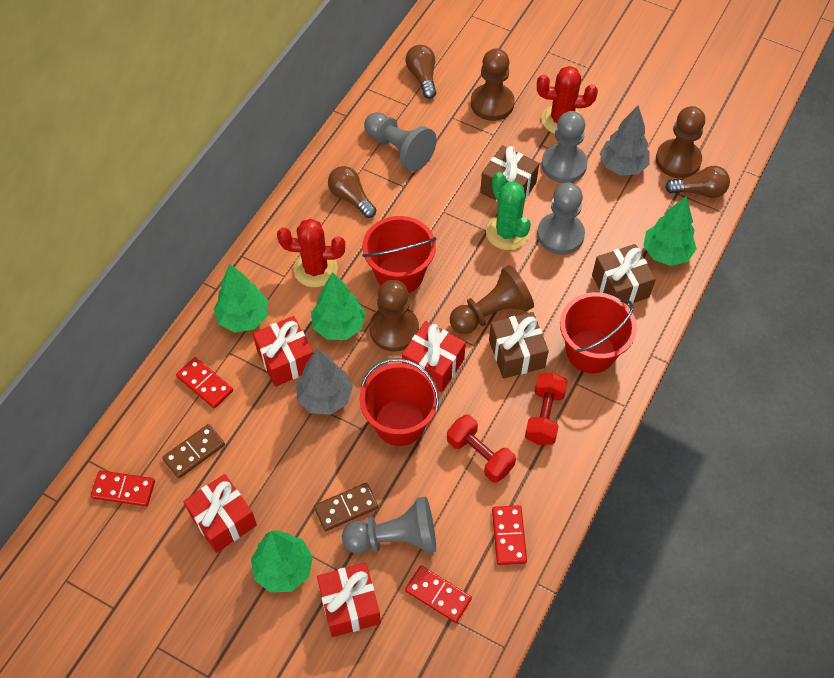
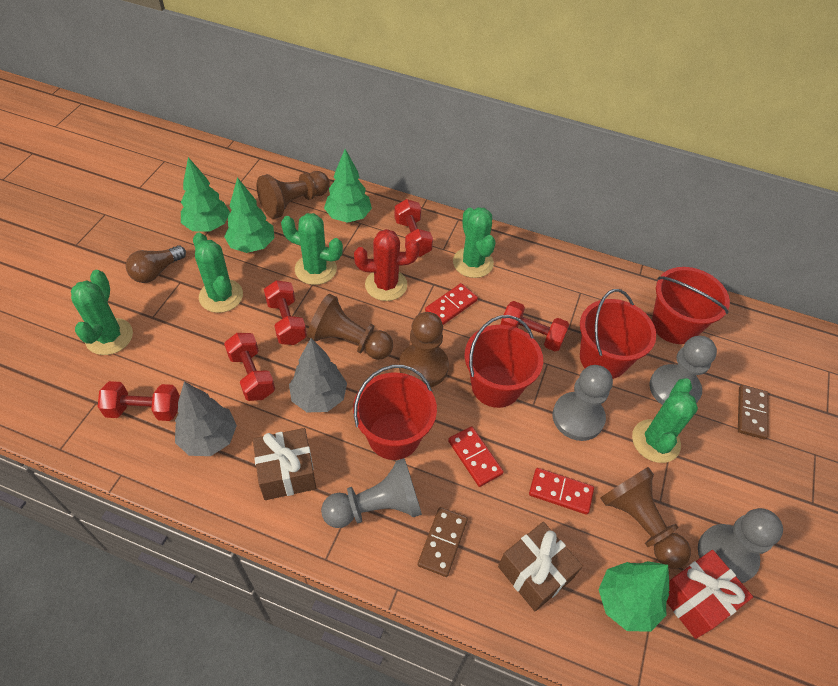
brown gift: 3 -> 2
brown light bulb: 3 -> 1
green cactus: 1 -> 5
red bucket: 3 -> 4
red cactus: 2 -> 1
red domino: 4 -> 3
red dumbbell: 2 -> 5
red gift: 4 -> 1

